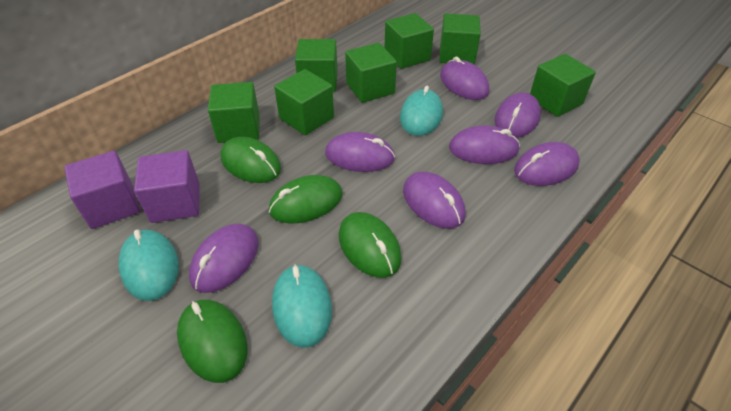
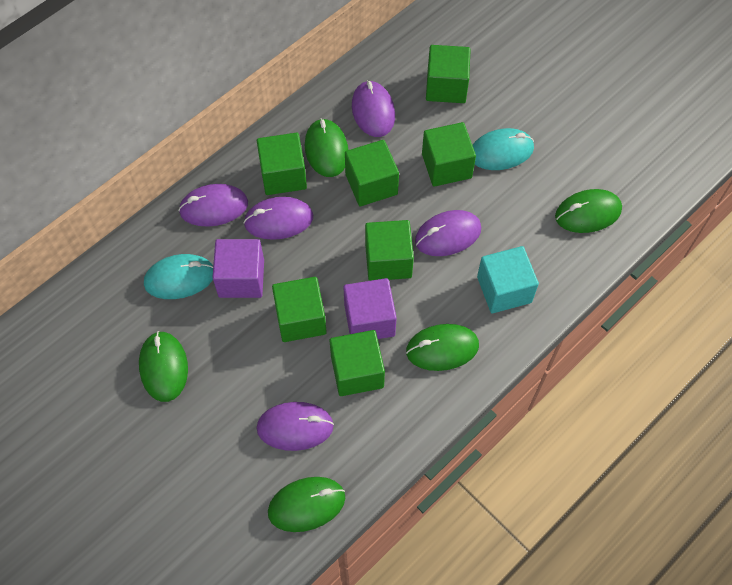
green mouse: 4 -> 5
purple mouse: 7 -> 5
turquoise cube: 0 -> 1
turquoise mouse: 3 -> 2

